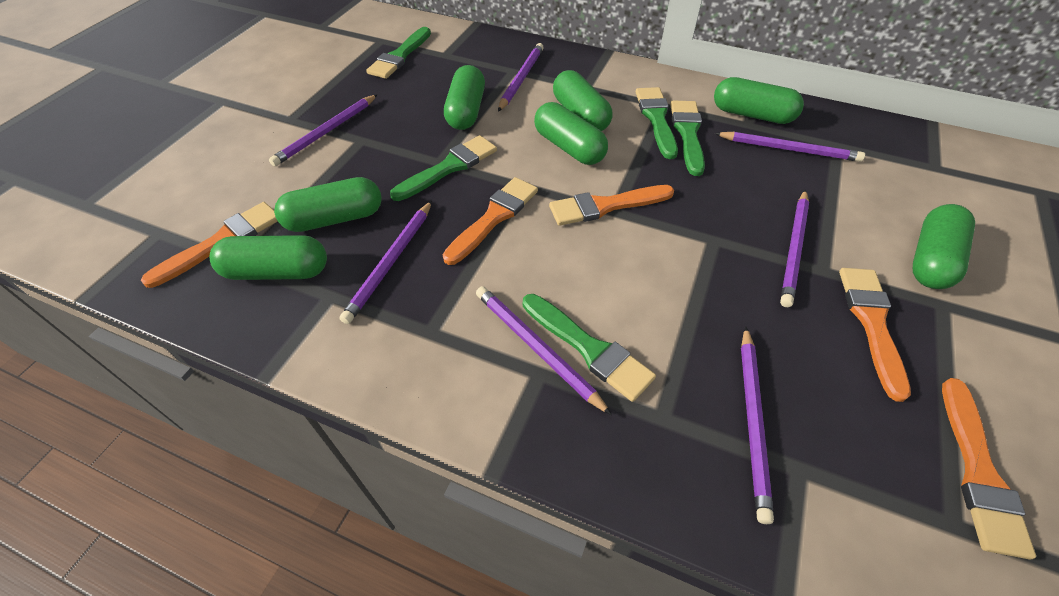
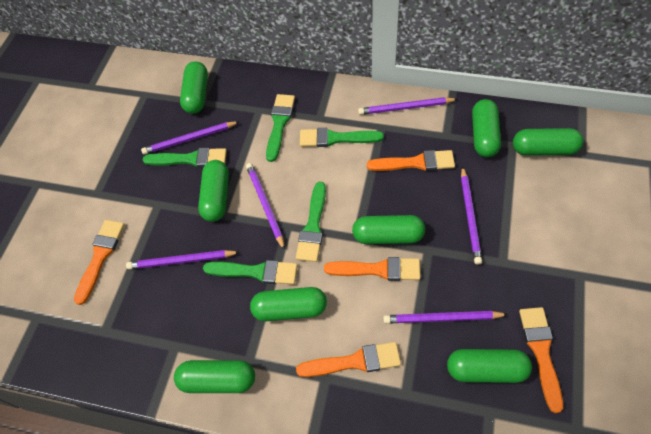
green capsule: 7 -> 8
purple pencil: 7 -> 6

